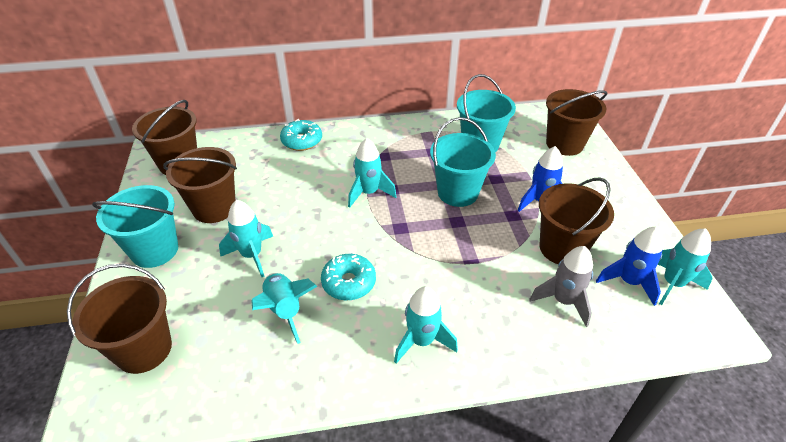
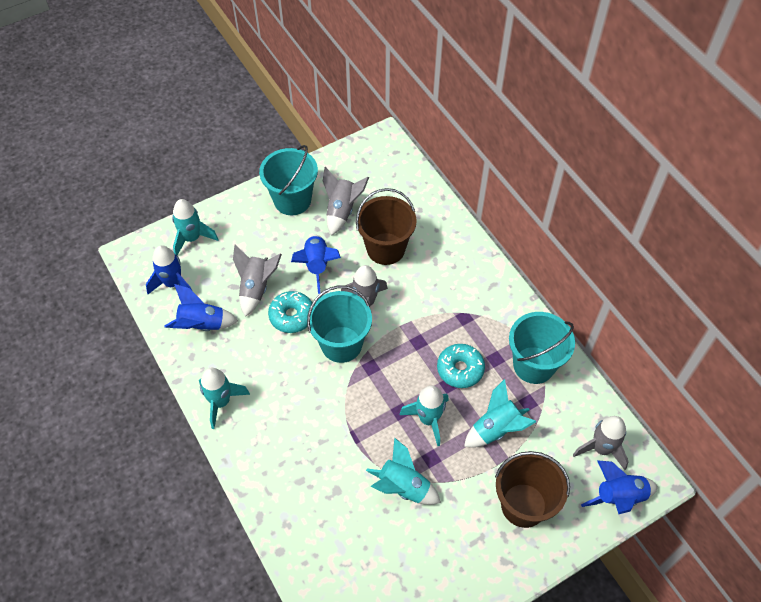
blue rocket: 2 -> 4
brown bucket: 5 -> 2
grey rocket: 1 -> 4

